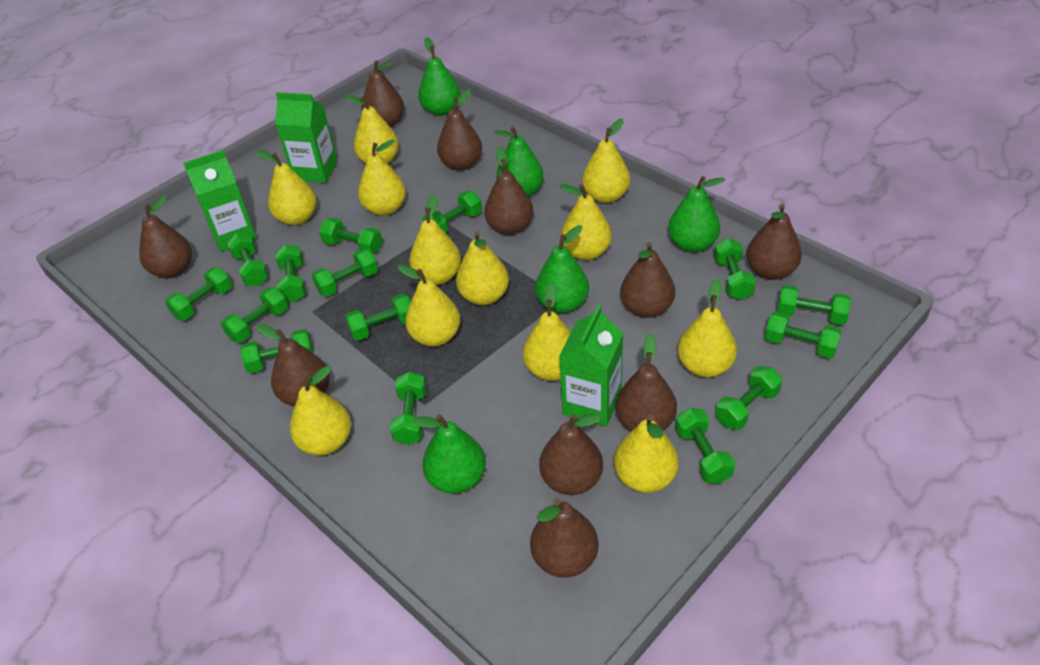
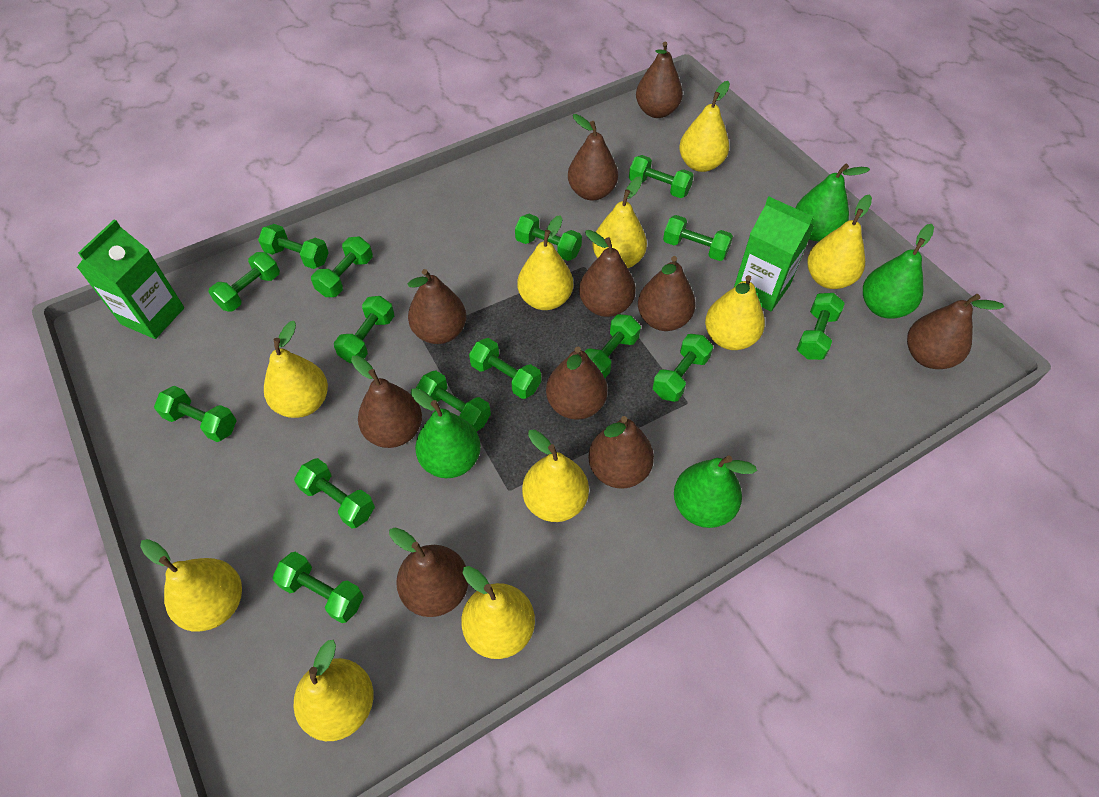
green carton: 3 -> 2
green pear: 5 -> 4
yellow pear: 12 -> 10

